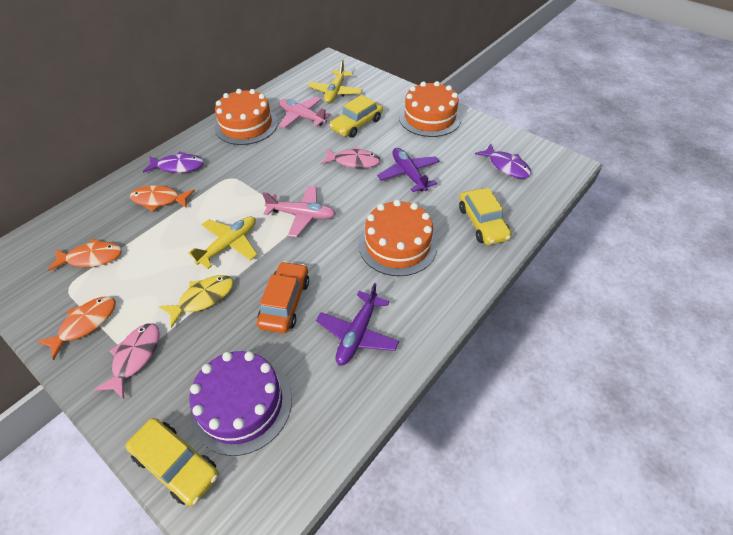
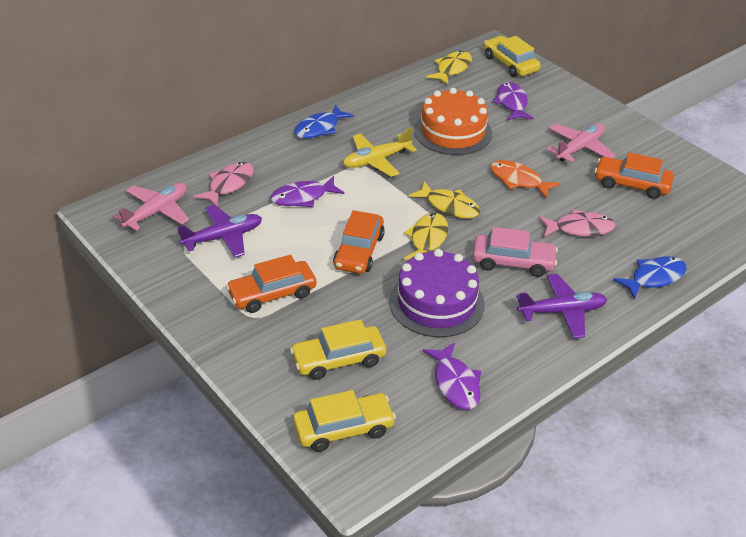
blue fish: 0 -> 2
orange cake: 3 -> 1
orange car: 1 -> 3
orange fish: 3 -> 1
pink car: 0 -> 1
purple fish: 2 -> 3
yellow fish: 1 -> 3
yellow plane: 2 -> 1

